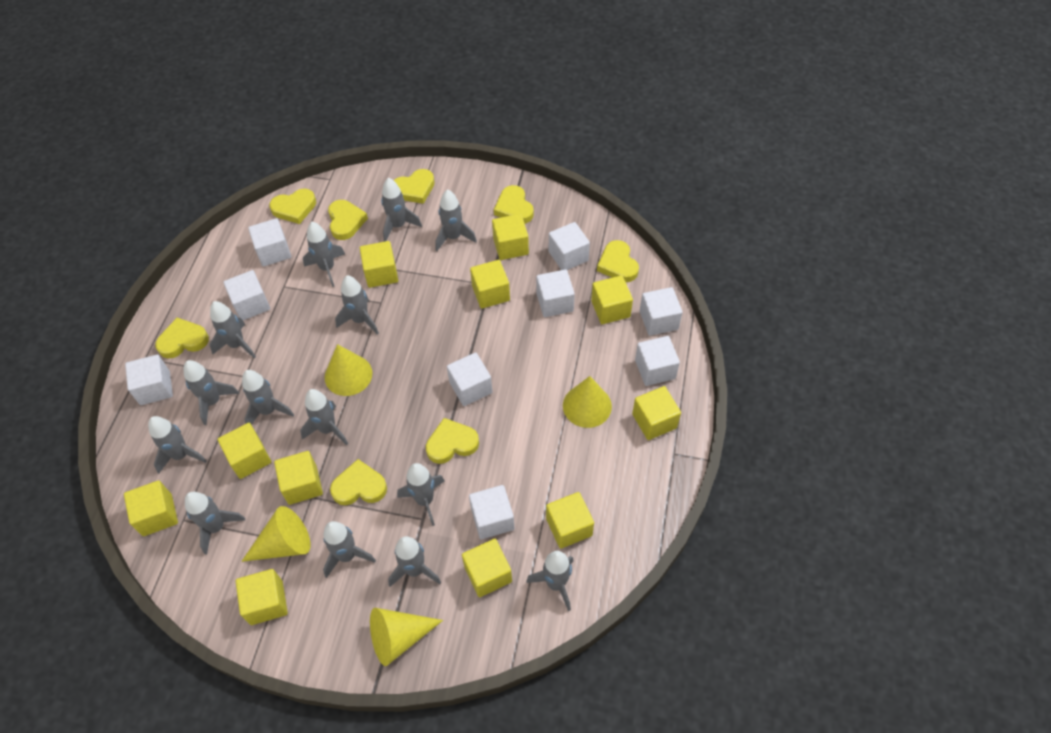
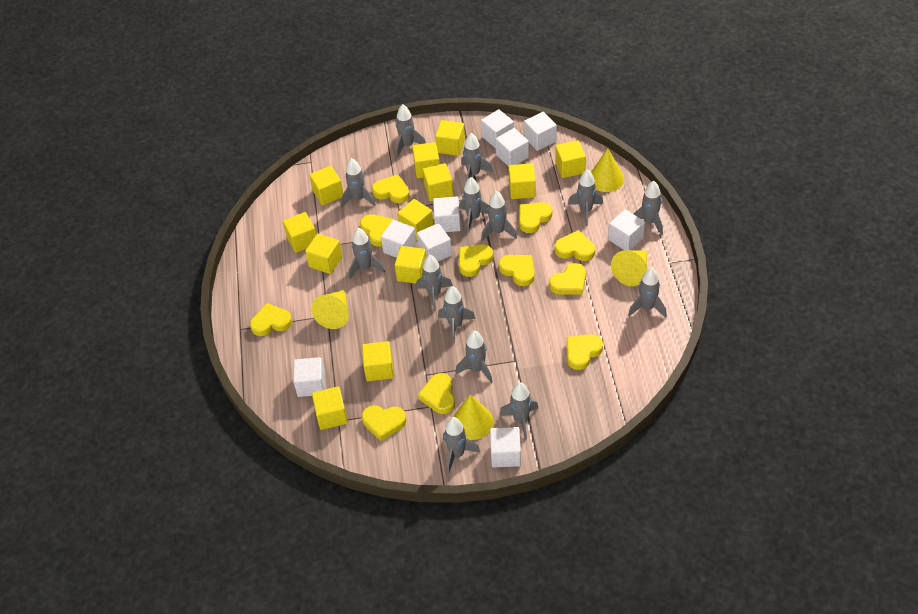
yellow cube: 11 -> 12
yellow heart: 8 -> 11

